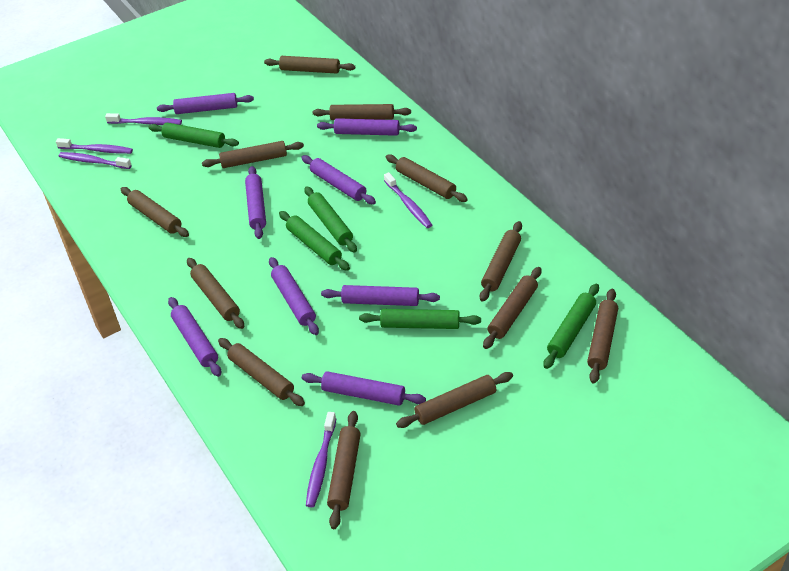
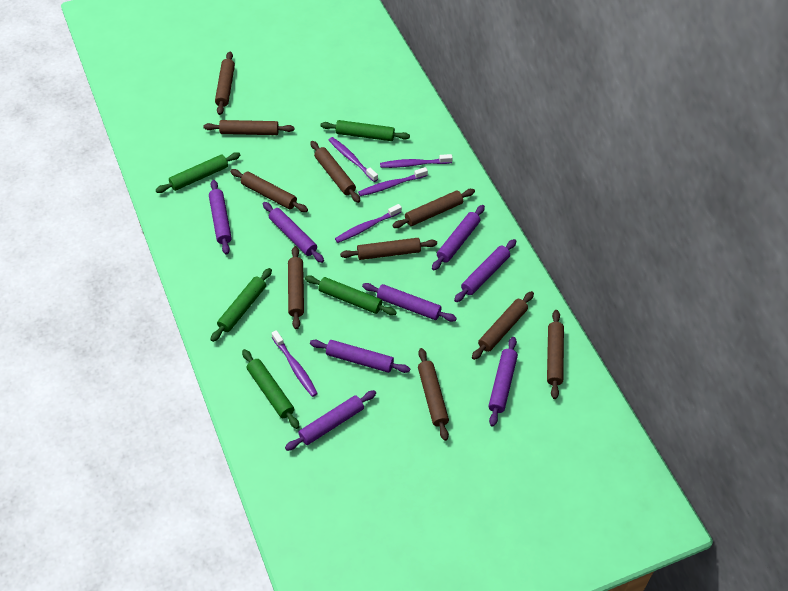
brown rolling pin: 12 -> 10

